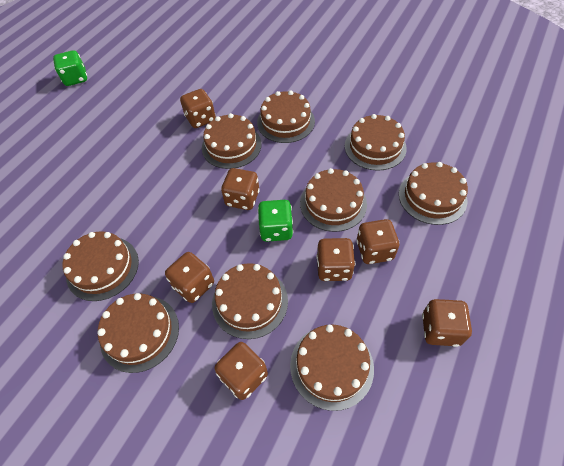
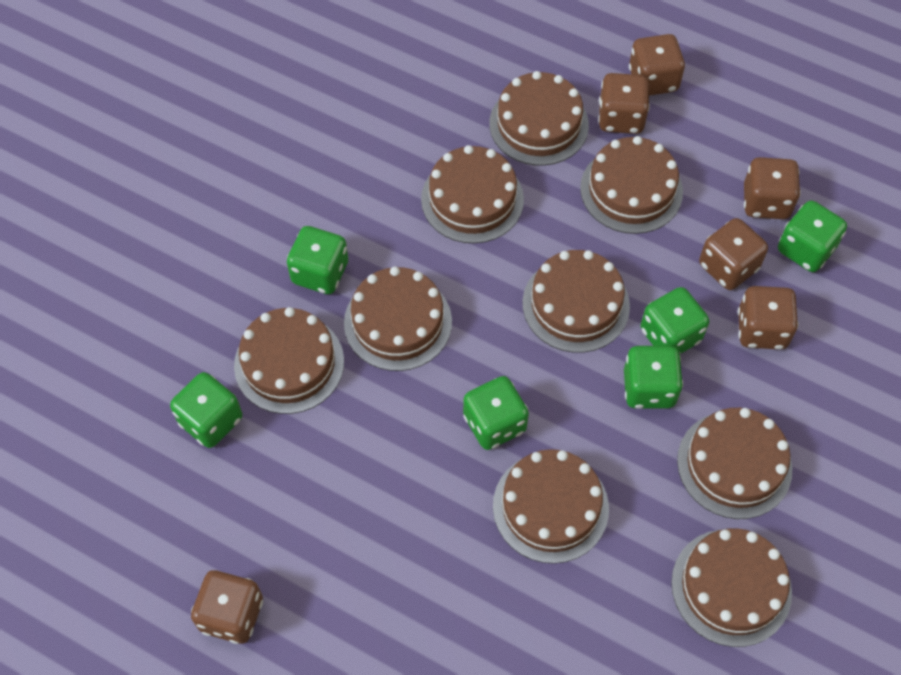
brown dice: 7 -> 6
green dice: 2 -> 6

